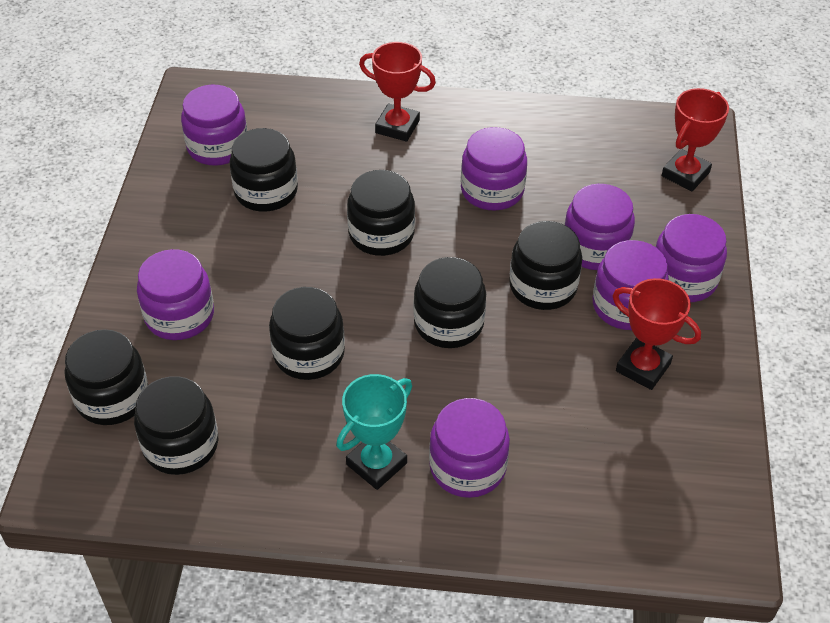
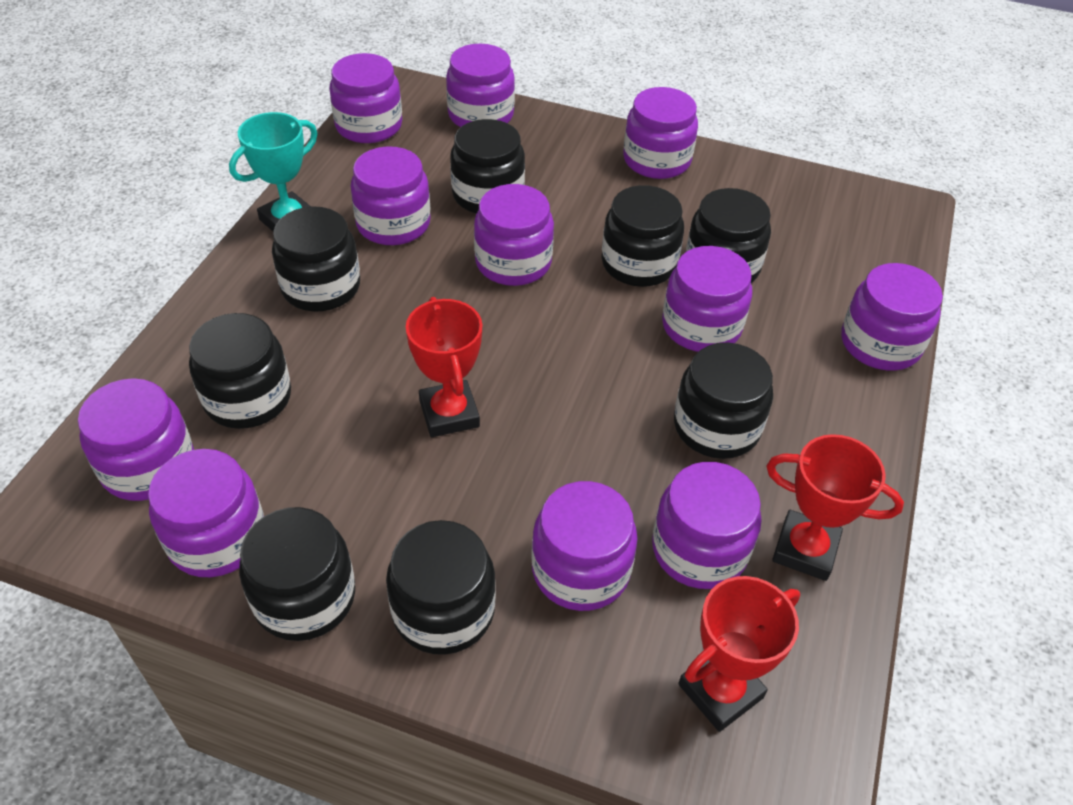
black jar: 7 -> 8
purple jar: 7 -> 11

